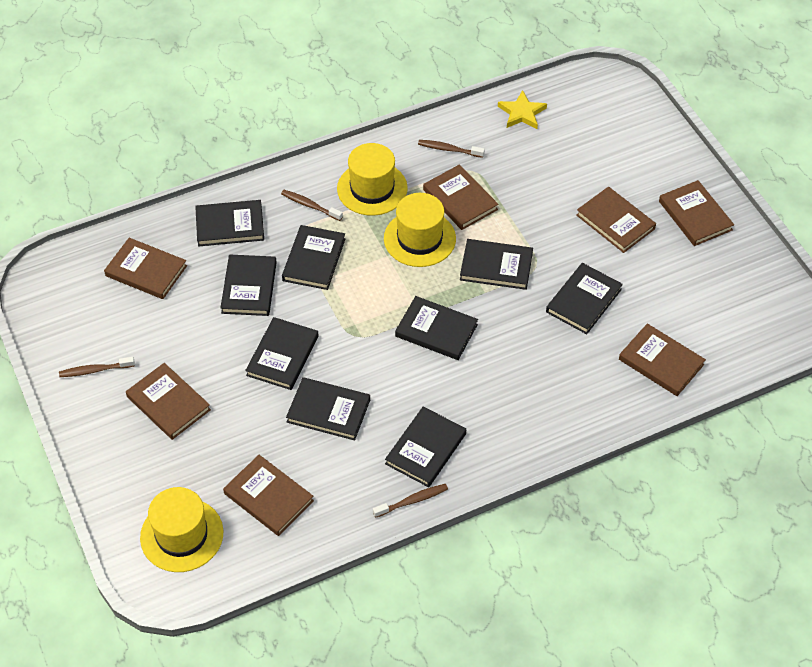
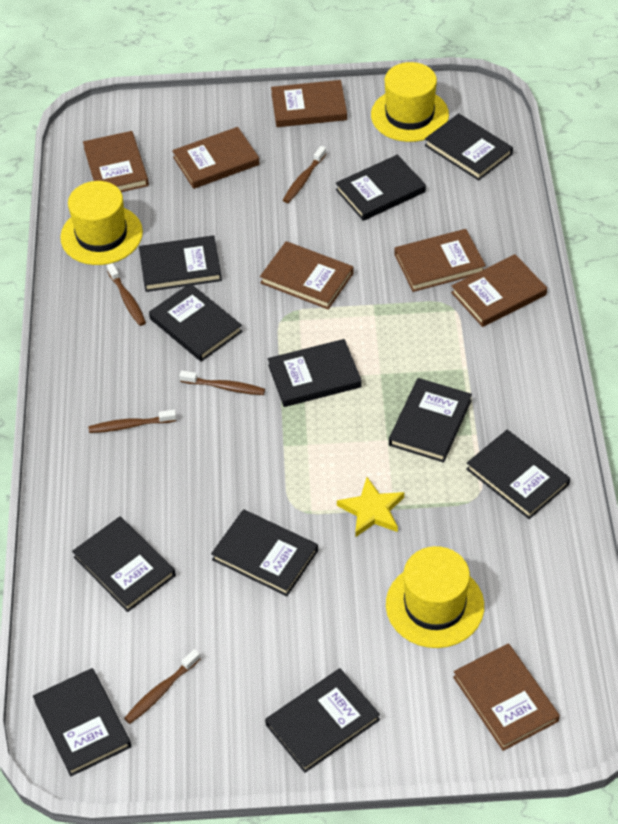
black book: 9 -> 11
brown toothbrush: 4 -> 5

